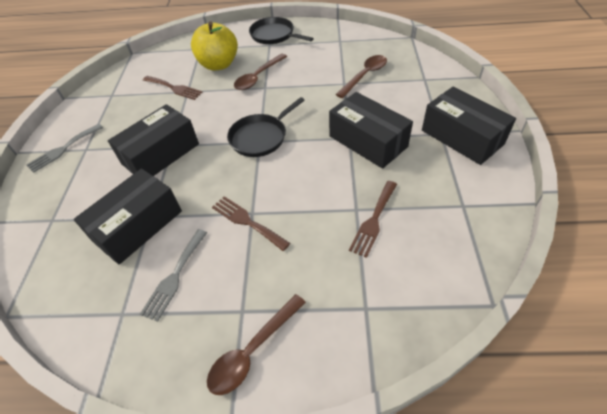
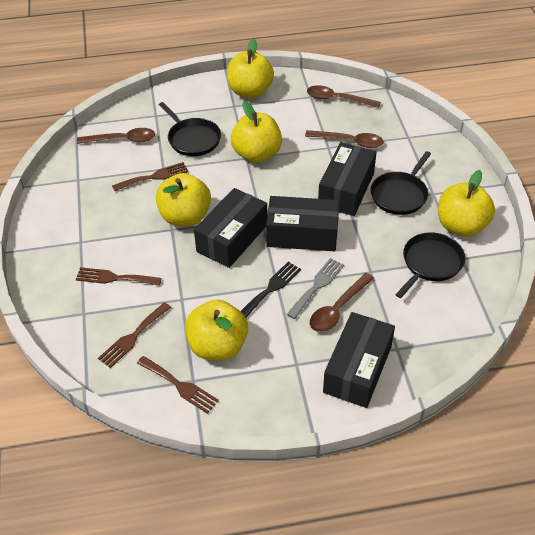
black fork: 0 -> 1
black pan: 2 -> 3
brown fork: 3 -> 4
brown spoon: 3 -> 4
grey fork: 2 -> 1
yellow apple: 1 -> 5

